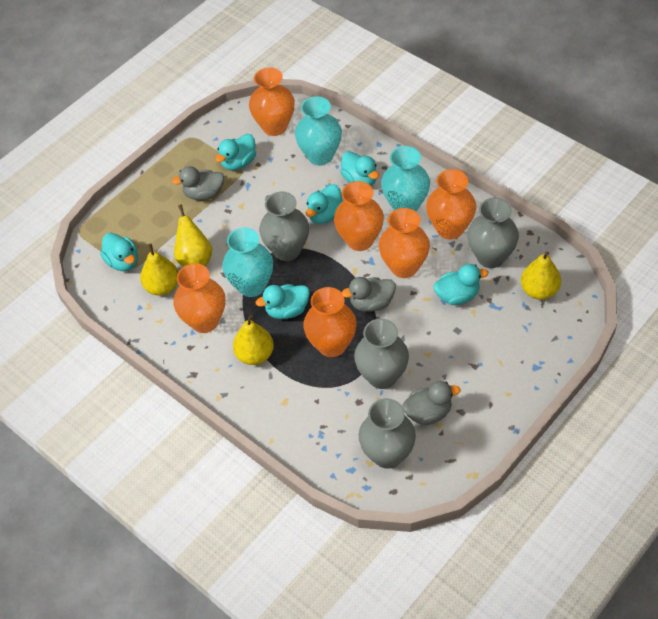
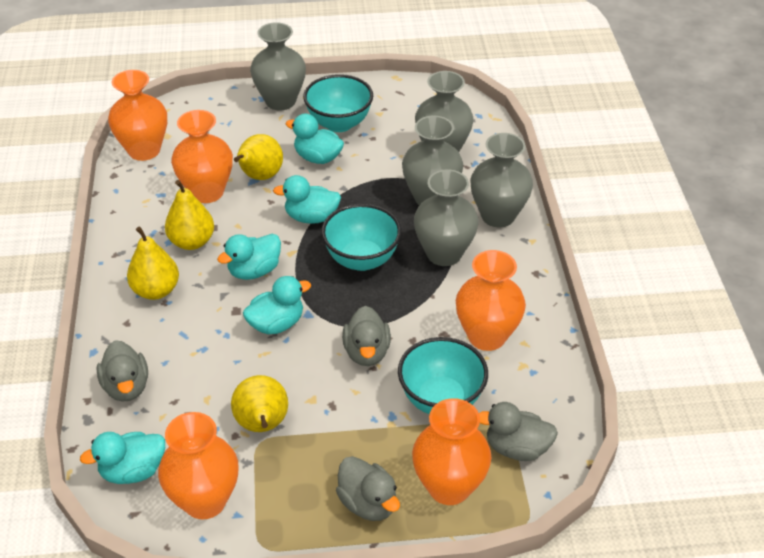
grey duck: 3 -> 4
grey vase: 4 -> 5
orange vase: 6 -> 5
turquoise bowl: 0 -> 3
turquoise duck: 6 -> 5
turquoise vase: 3 -> 0

